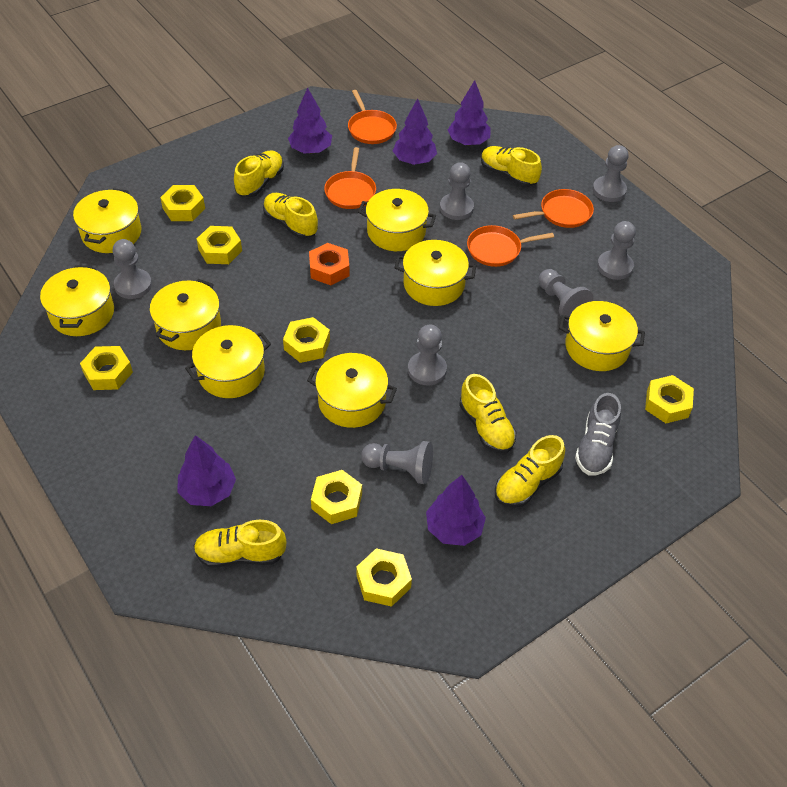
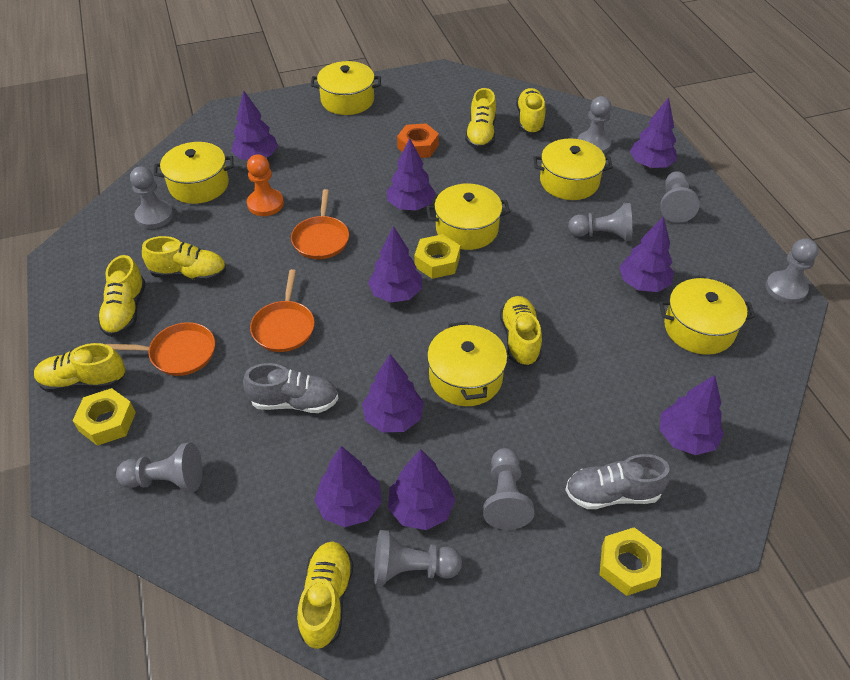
grey pawn: 7 -> 8
grey shoe: 1 -> 2
orange pan: 4 -> 3
orange pawn: 0 -> 1
purple tree: 5 -> 9
yellow nut: 7 -> 3
yellow pot: 8 -> 6
yellow shoe: 6 -> 7

